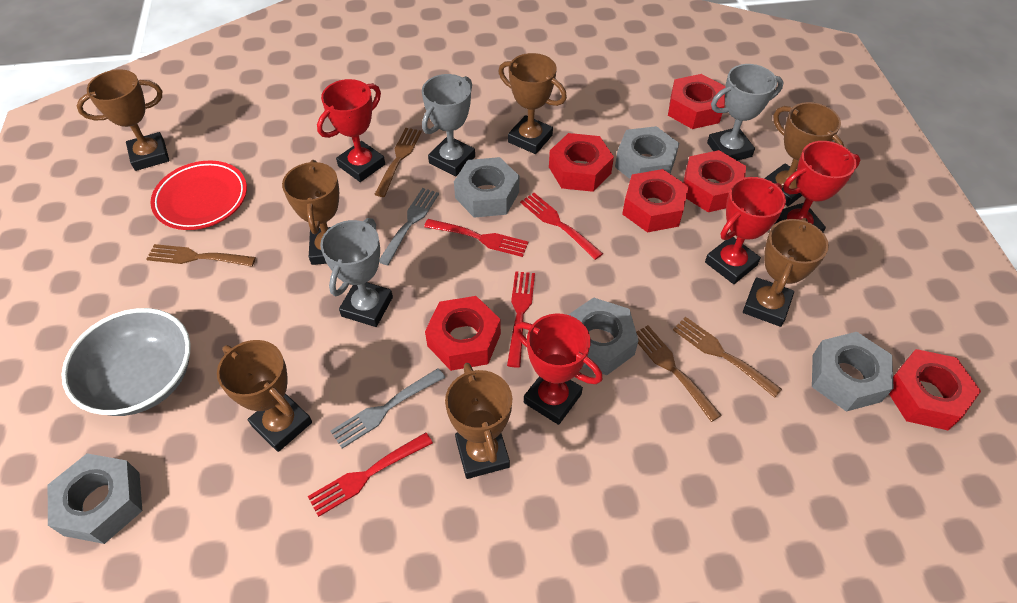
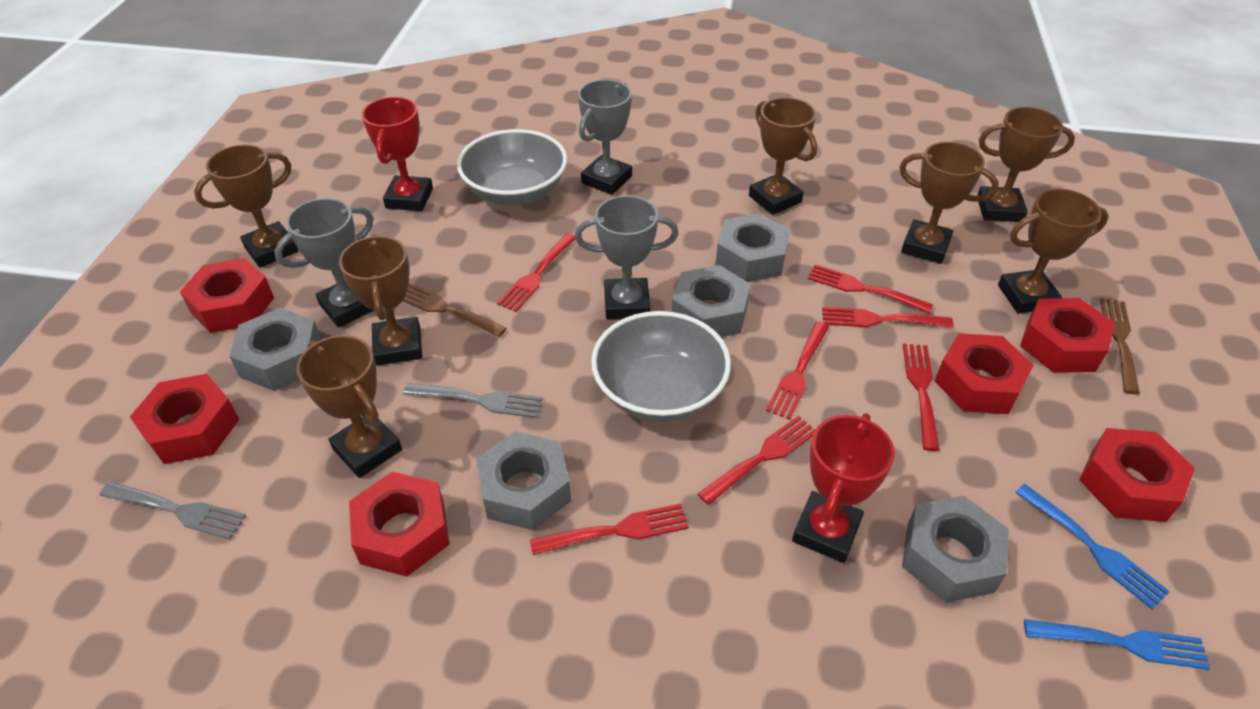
blue fork: 0 -> 2
brown fork: 4 -> 2
grey bowl: 1 -> 2
red fork: 4 -> 7
red plate: 1 -> 0
red trophy: 4 -> 2

